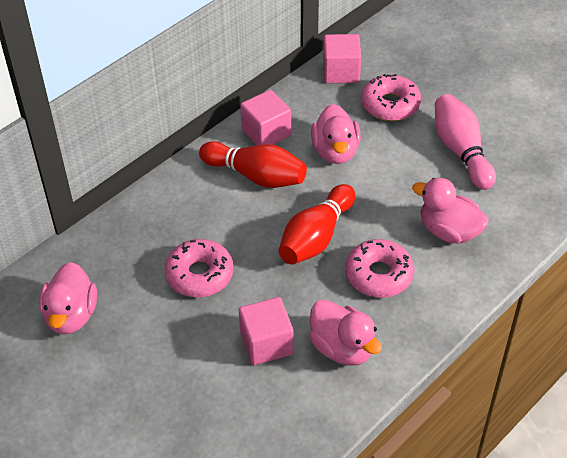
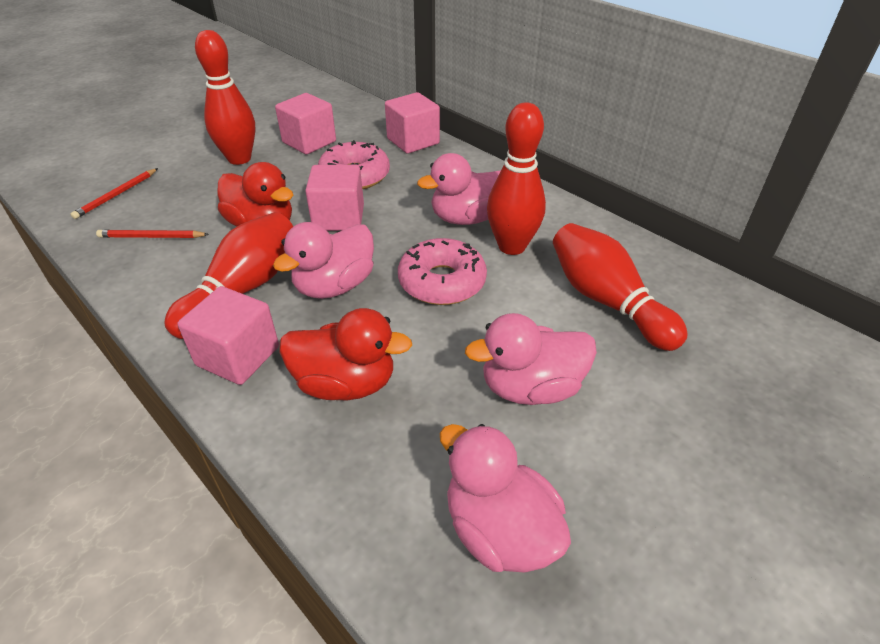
pink bowling pin: 1 -> 0
pink cube: 3 -> 4
pink donut: 3 -> 2
red bowling pin: 2 -> 4
red duck: 0 -> 2
red pencil: 0 -> 2

